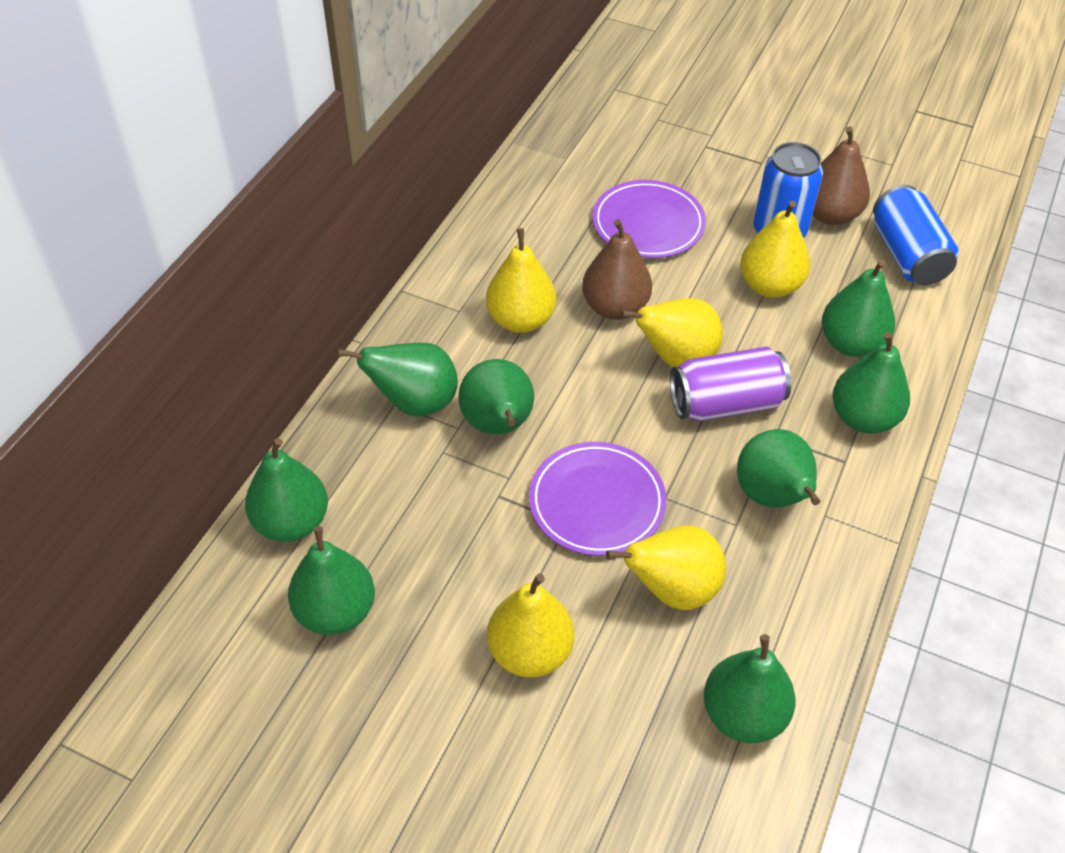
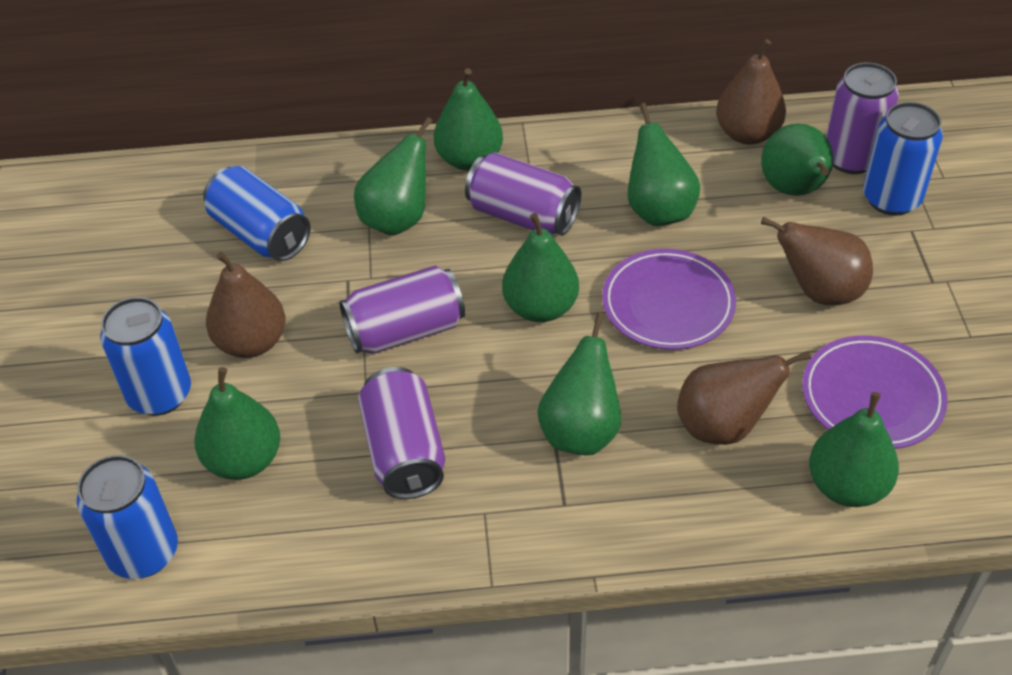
blue can: 2 -> 4
brown pear: 2 -> 4
purple can: 1 -> 4
yellow pear: 5 -> 0

